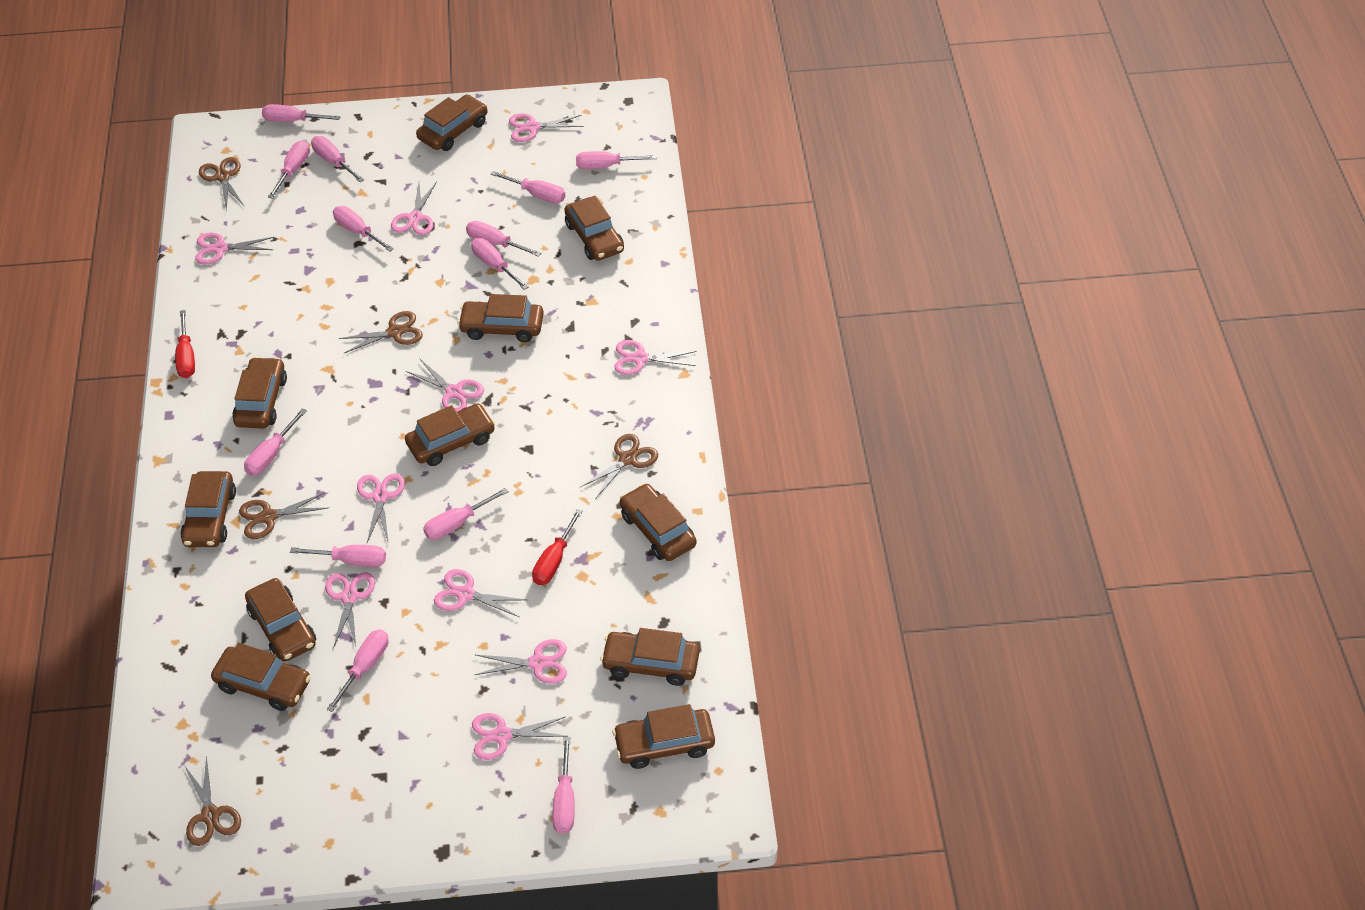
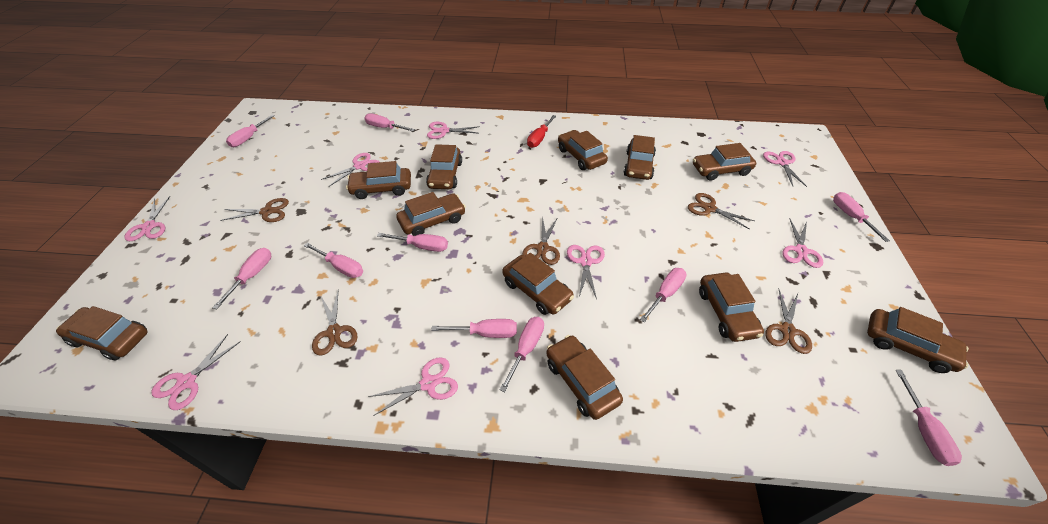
pink scissors: 10 -> 8
pink screwdriver: 13 -> 10
red screwdriver: 2 -> 1

